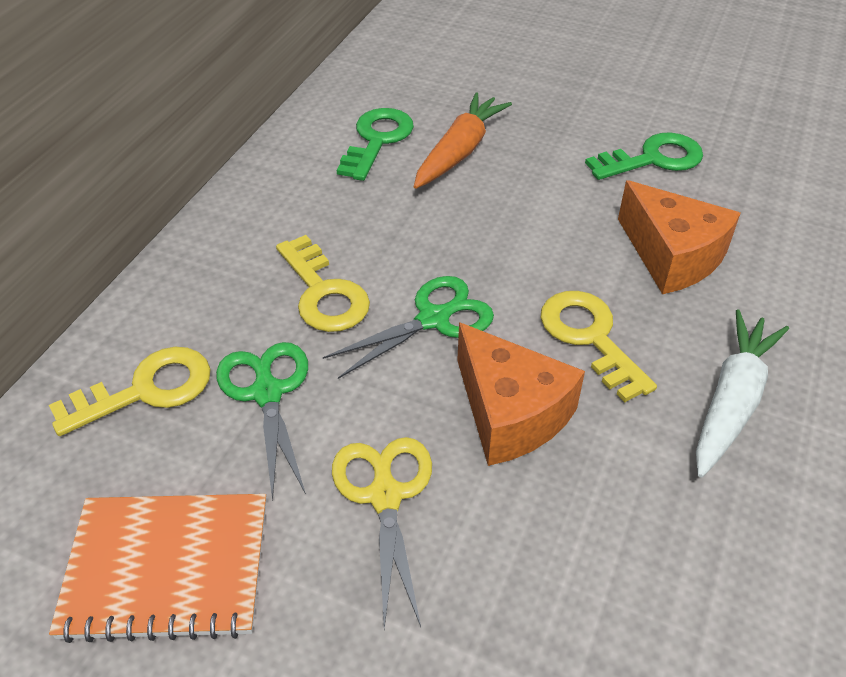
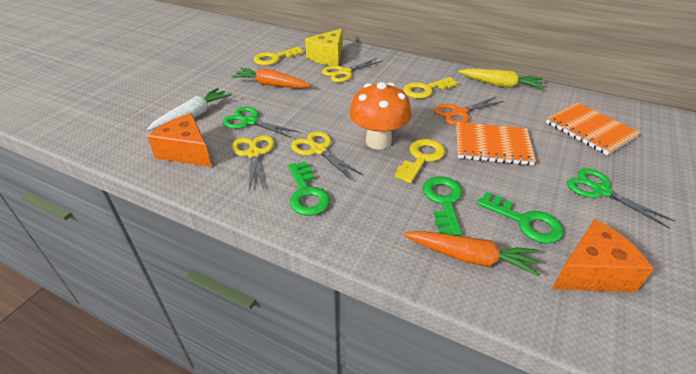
green key: 2 -> 3
orange carrot: 1 -> 2
orange mushroom: 0 -> 1
orange notebook: 1 -> 2
orange scissors: 0 -> 1
yellow carrot: 0 -> 1
yellow cheese: 0 -> 1
yellow scissors: 1 -> 3

